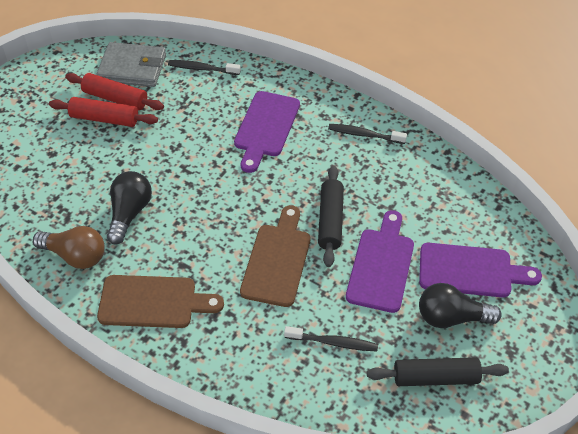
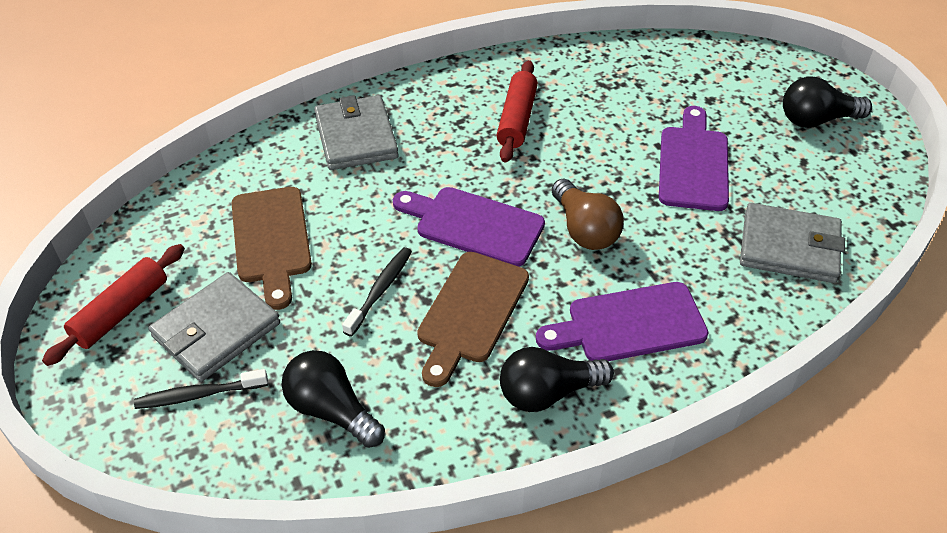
black light bulb: 2 -> 3
black rolling pin: 2 -> 0
black toothbrush: 3 -> 2
grey wallet: 1 -> 3

